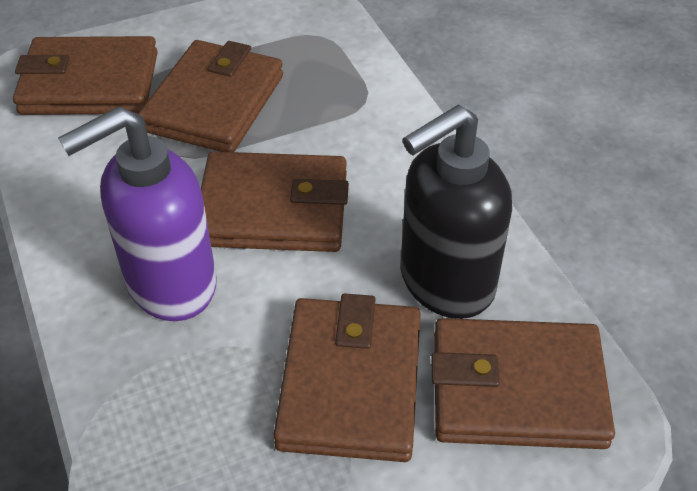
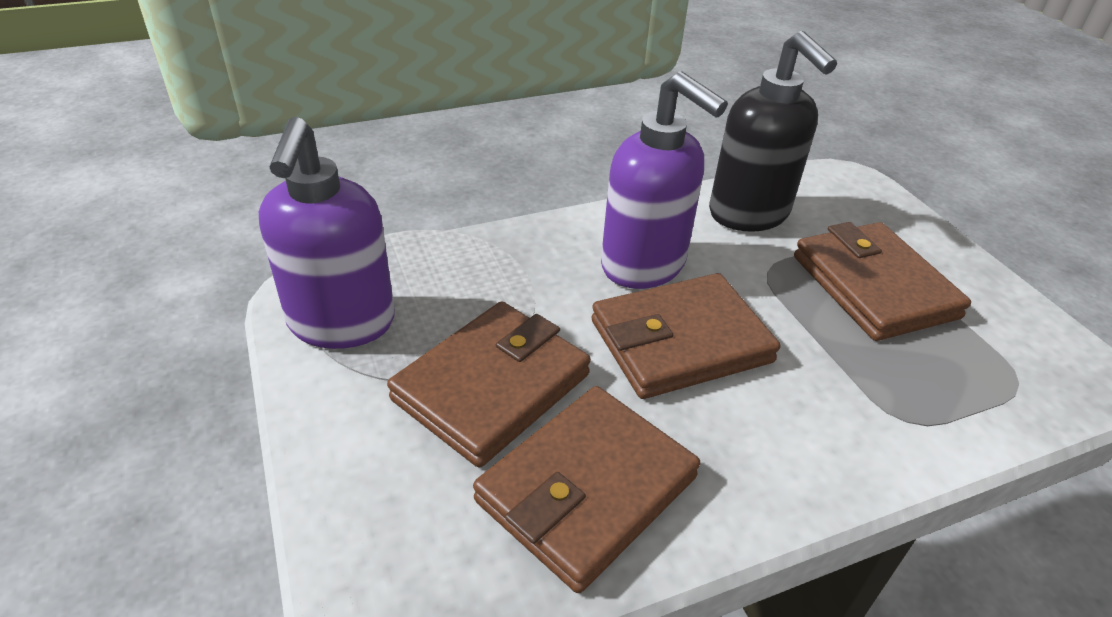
brown wallet: 5 -> 4
purple soap dispenser: 1 -> 2

